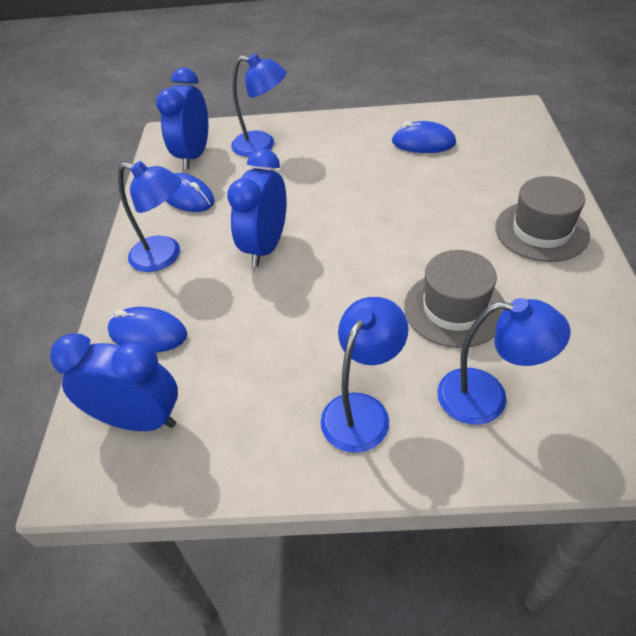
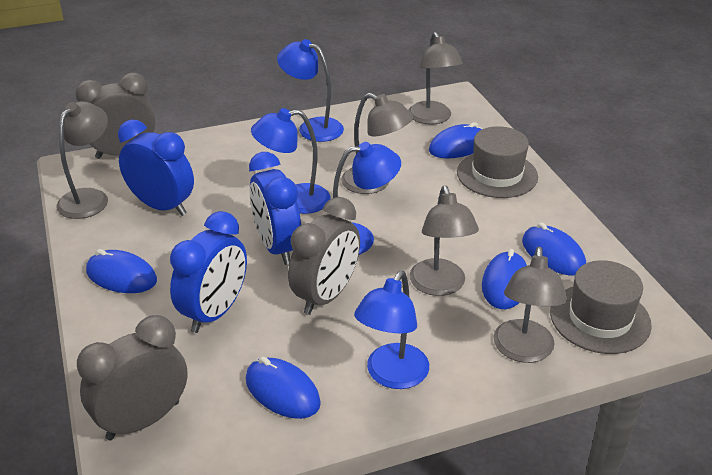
blue mouse: 3 -> 5
grey clock: 0 -> 3
grey lamp: 0 -> 5

